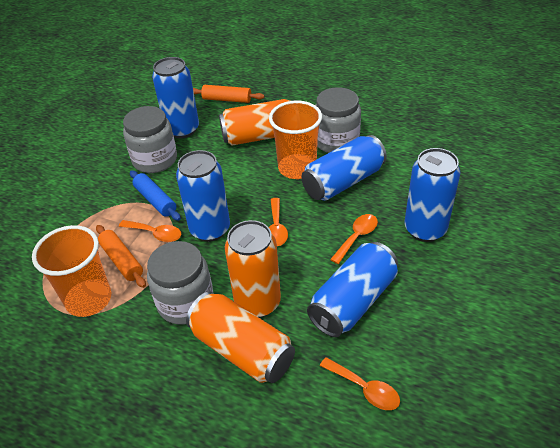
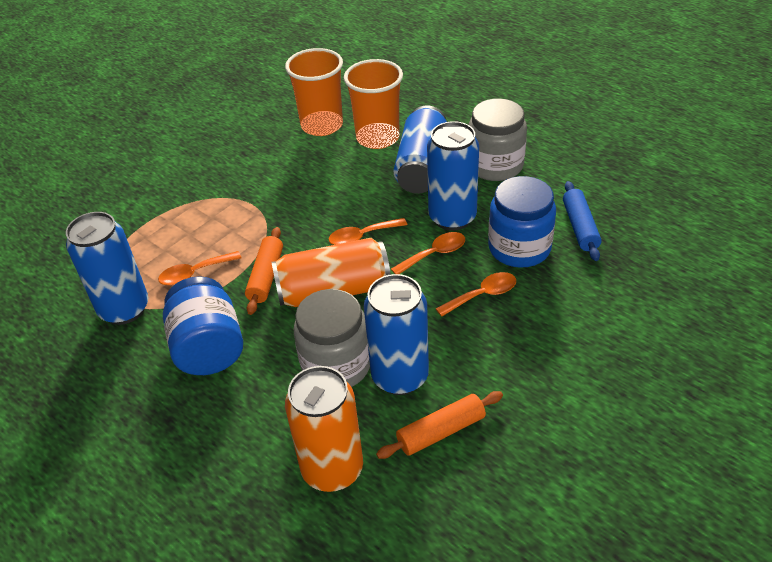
blue can: 5 -> 4
blue jar: 0 -> 2
grey jar: 3 -> 2
orange can: 3 -> 2

